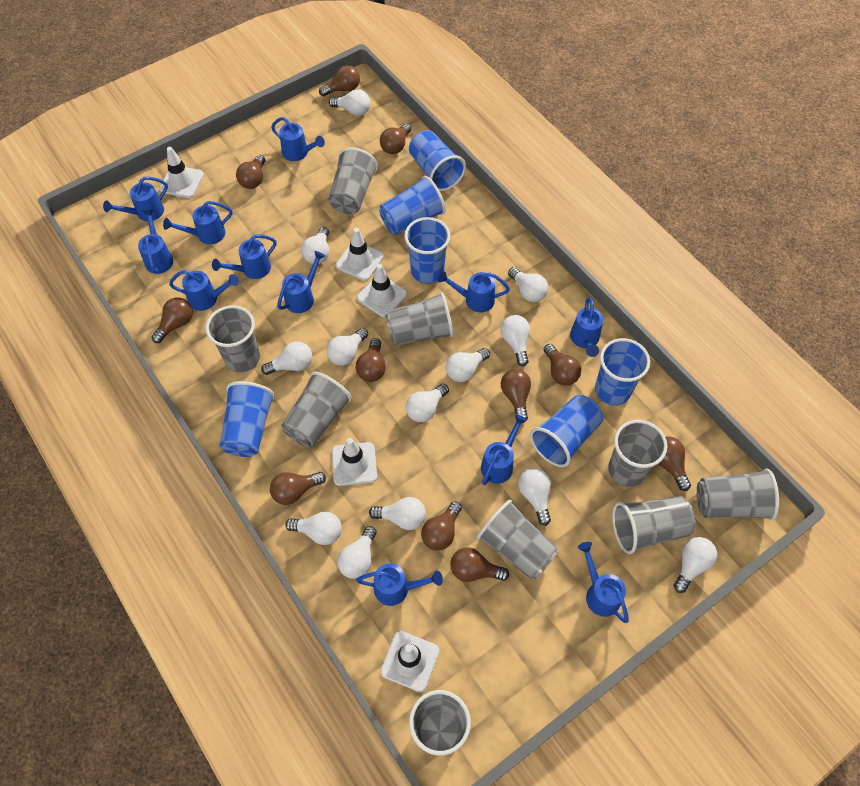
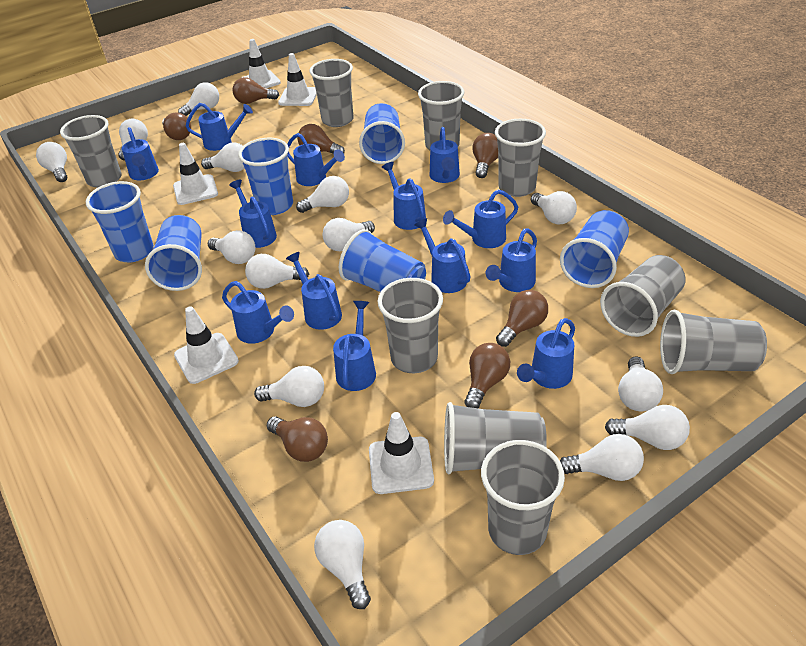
blue watering can: 12 -> 13
brown light bulb: 11 -> 7
white light bulb: 13 -> 14

